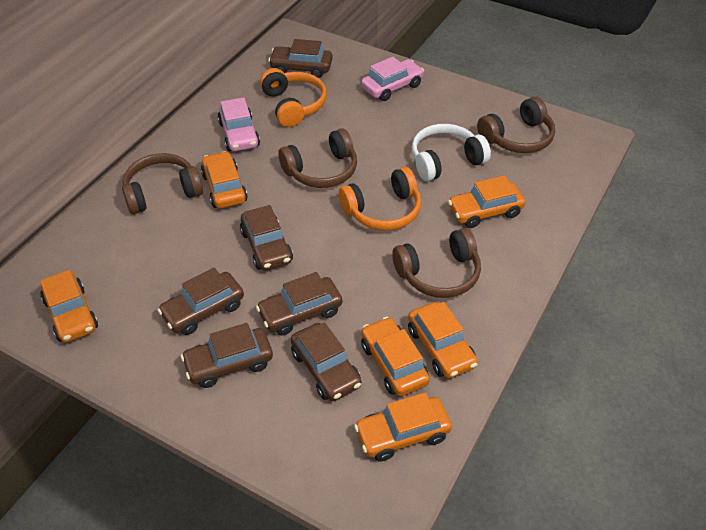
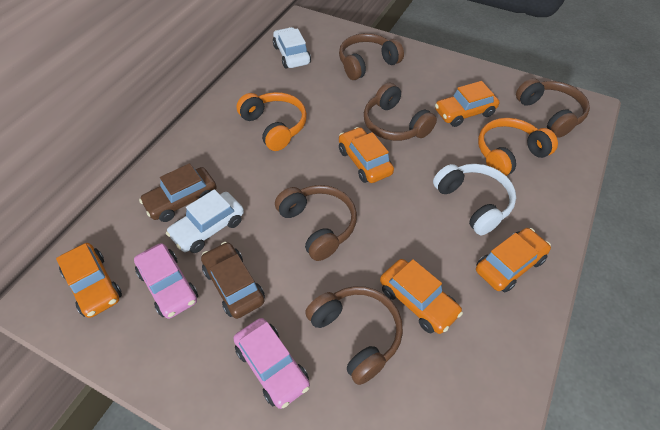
brown car: 6 -> 2
brown headphones: 4 -> 5
orange car: 6 -> 5
white car: 0 -> 2

